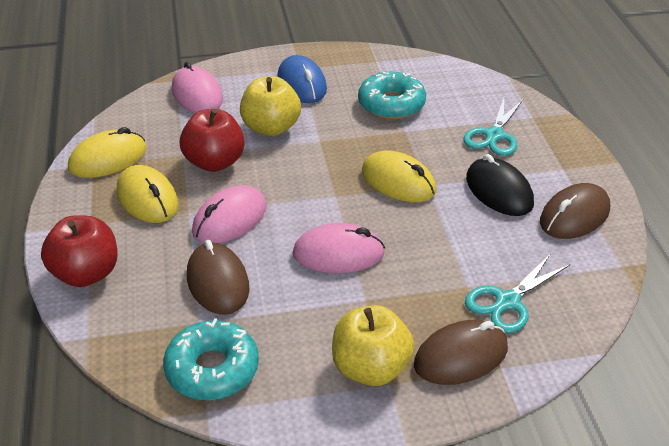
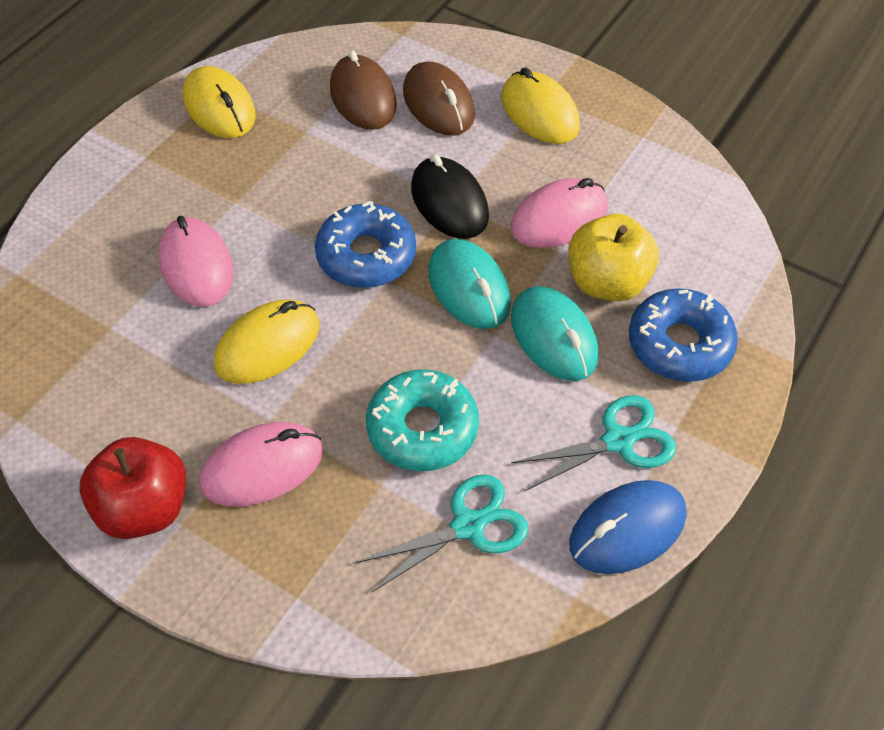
blue donut: 0 -> 2
brown mouse: 3 -> 2
red apple: 2 -> 1
turquoise donut: 2 -> 1
turquoise mouse: 0 -> 2
yellow apple: 2 -> 1

